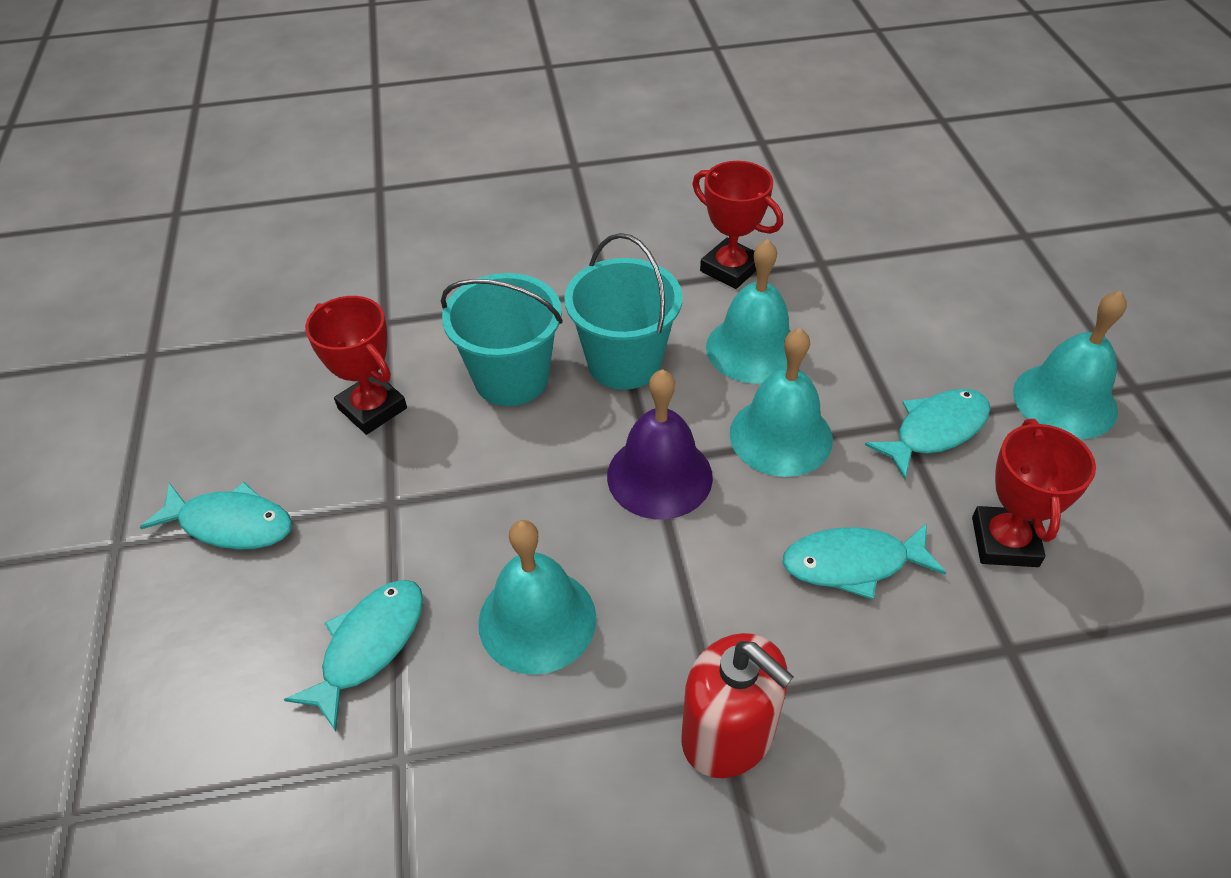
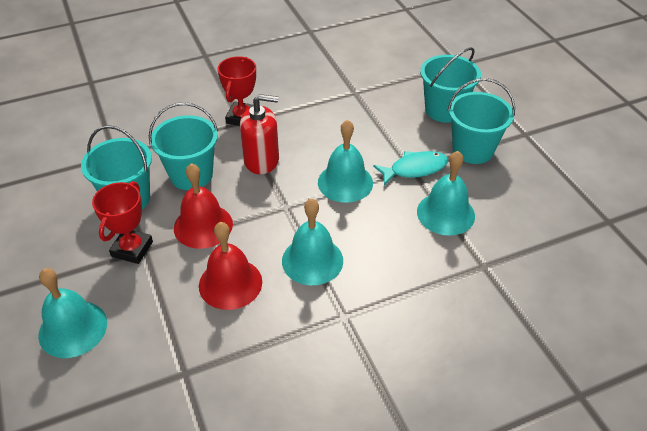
purple bell: 1 -> 0
red bell: 0 -> 2
red trophy: 3 -> 2
turquoise bucket: 2 -> 4
turquoise fish: 4 -> 1

